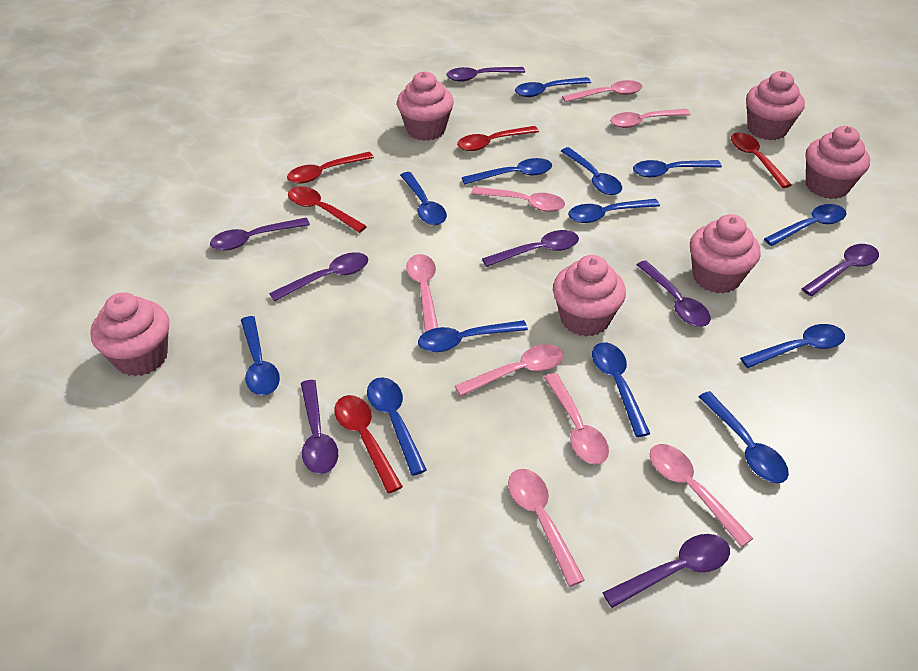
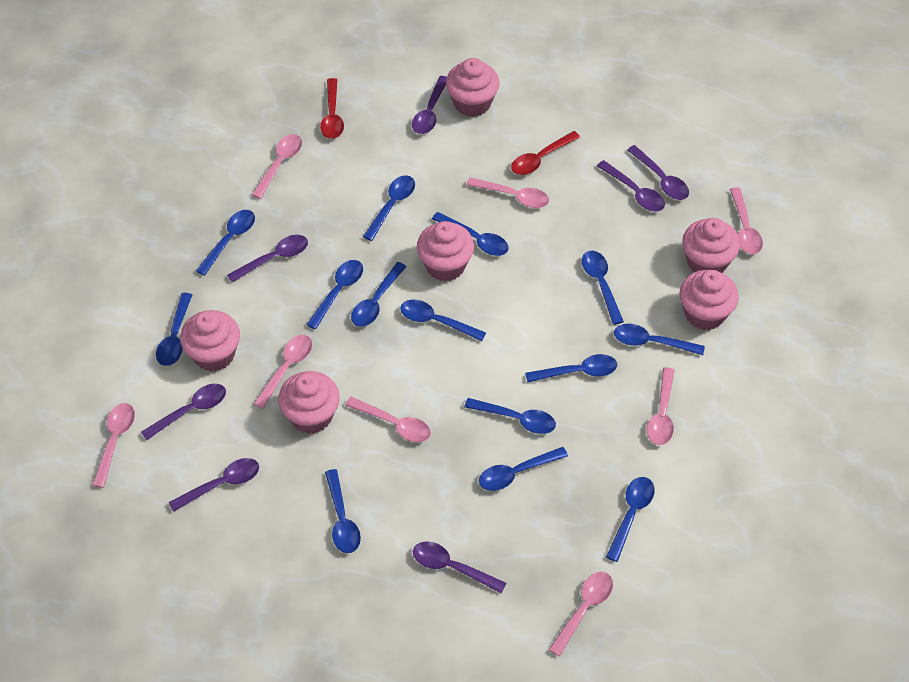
blue spoon: 13 -> 14
purple spoon: 8 -> 7
red spoon: 5 -> 2

